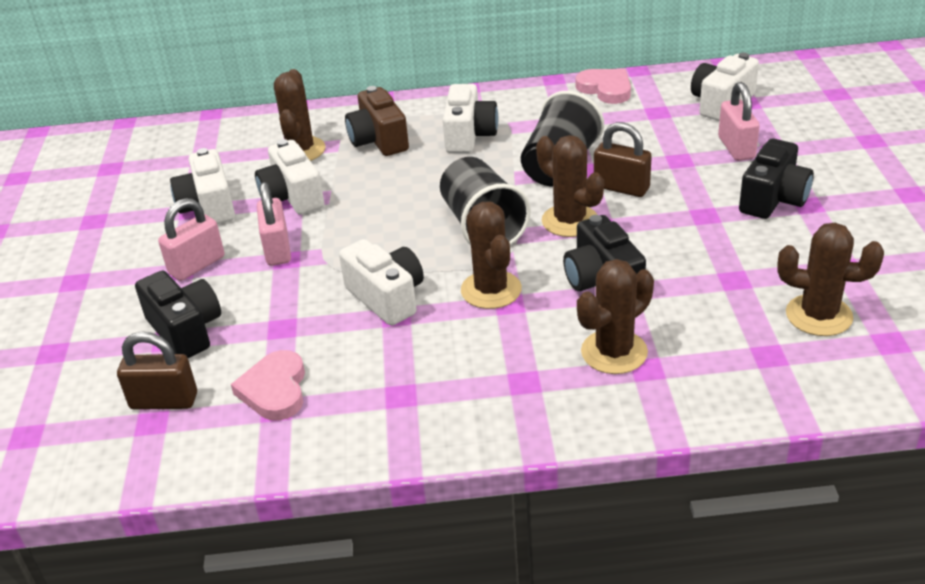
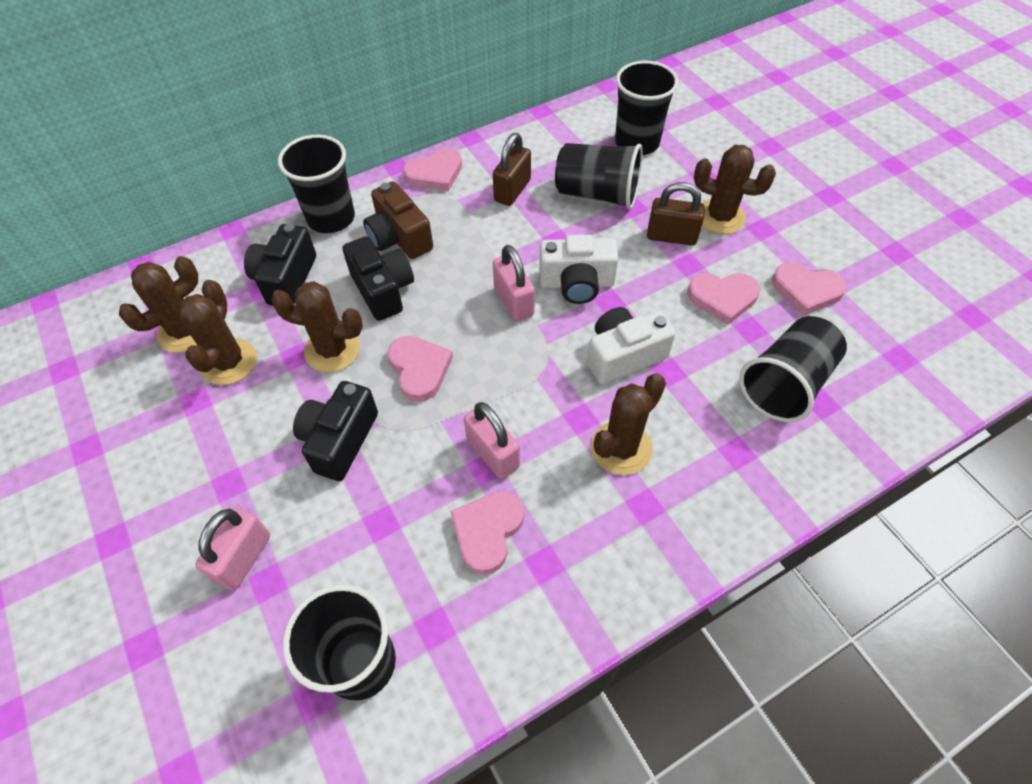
black cup: 2 -> 5
pink heart: 2 -> 5
white camera: 5 -> 2

